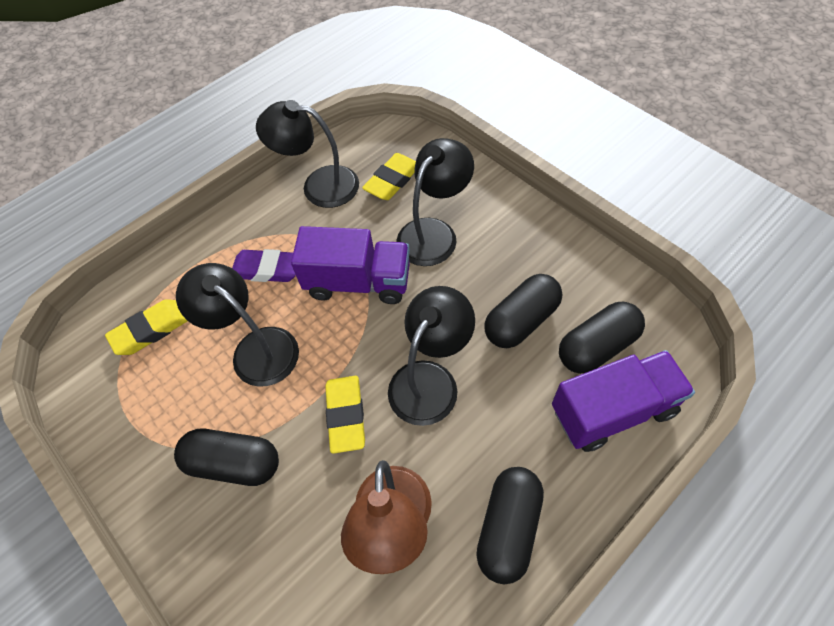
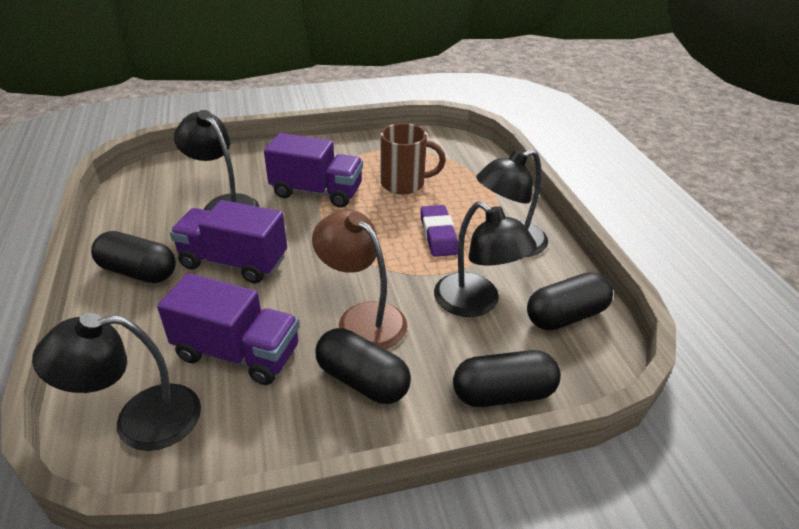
brown mug: 0 -> 1
purple truck: 2 -> 3
yellow eraser: 3 -> 0

